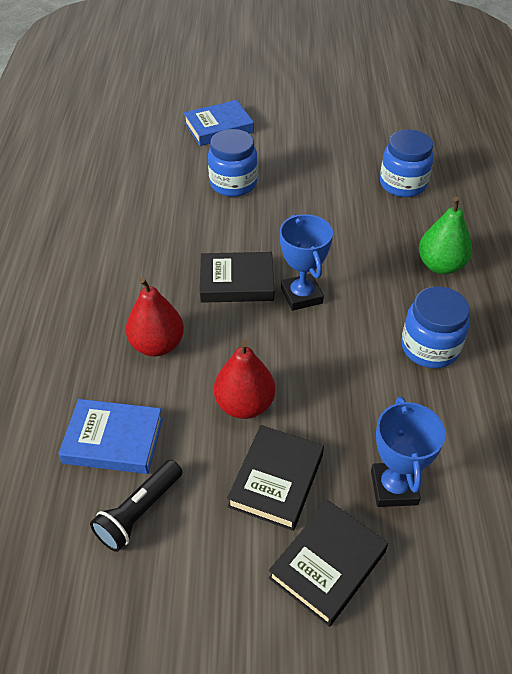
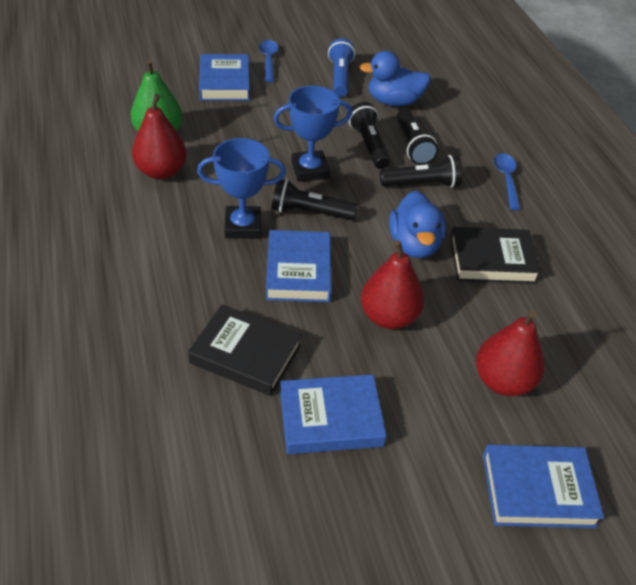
black book: 3 -> 2
black flashlight: 1 -> 4
blue book: 2 -> 4
blue duck: 0 -> 2
blue flashlight: 0 -> 1
blue jar: 3 -> 0
blue spoon: 0 -> 2
red pear: 2 -> 3

